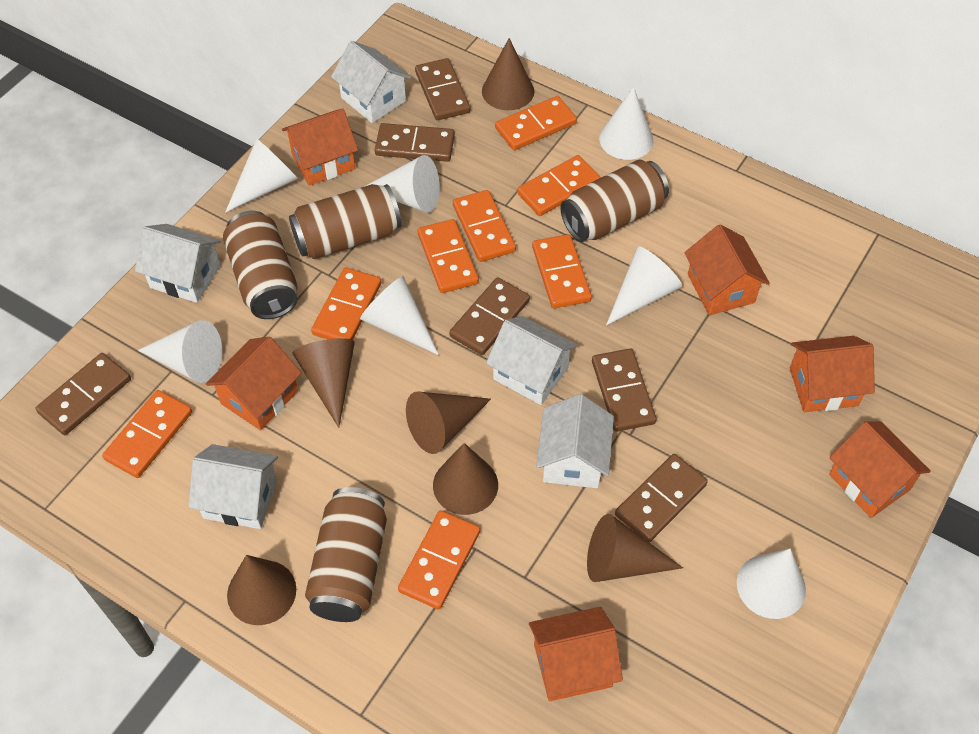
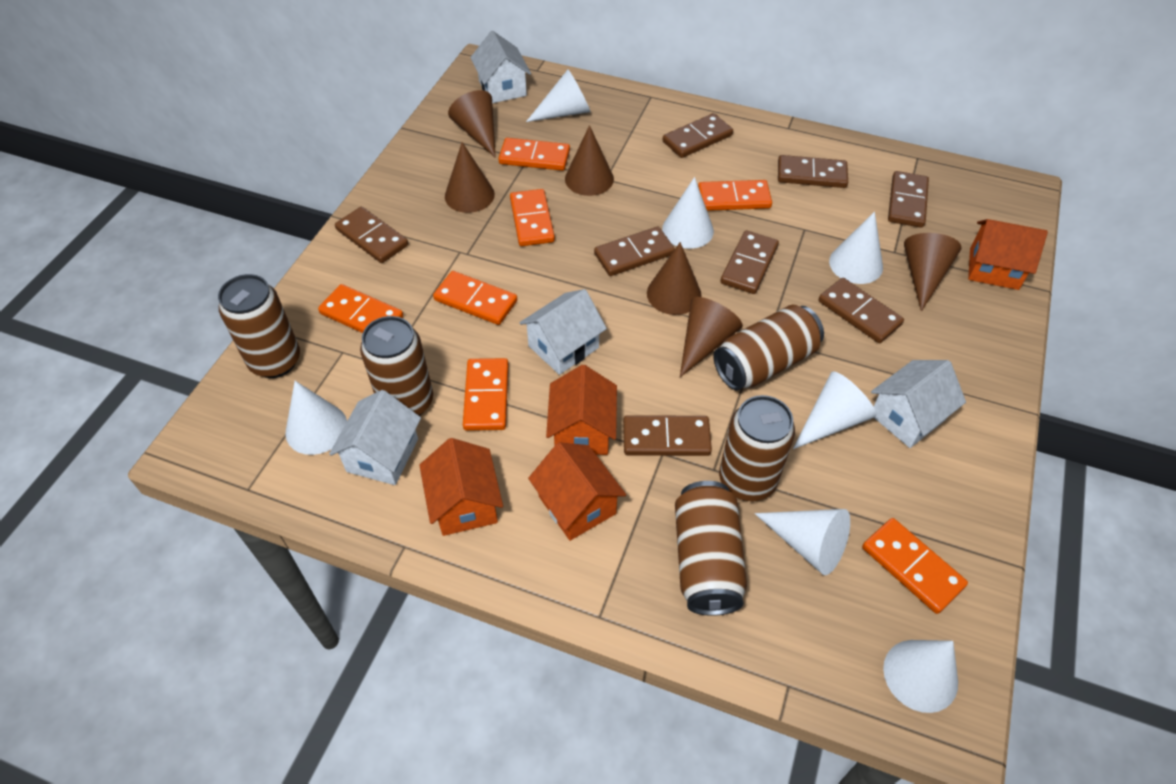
brown can: 4 -> 5
brown domino: 6 -> 8
orange domino: 8 -> 7
orange house: 6 -> 4
white house: 5 -> 4

